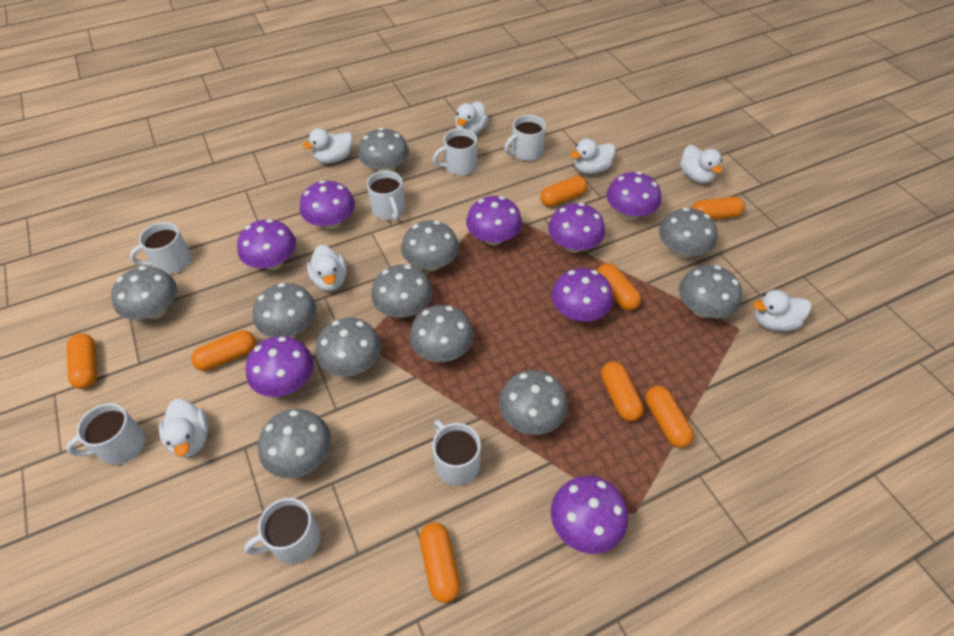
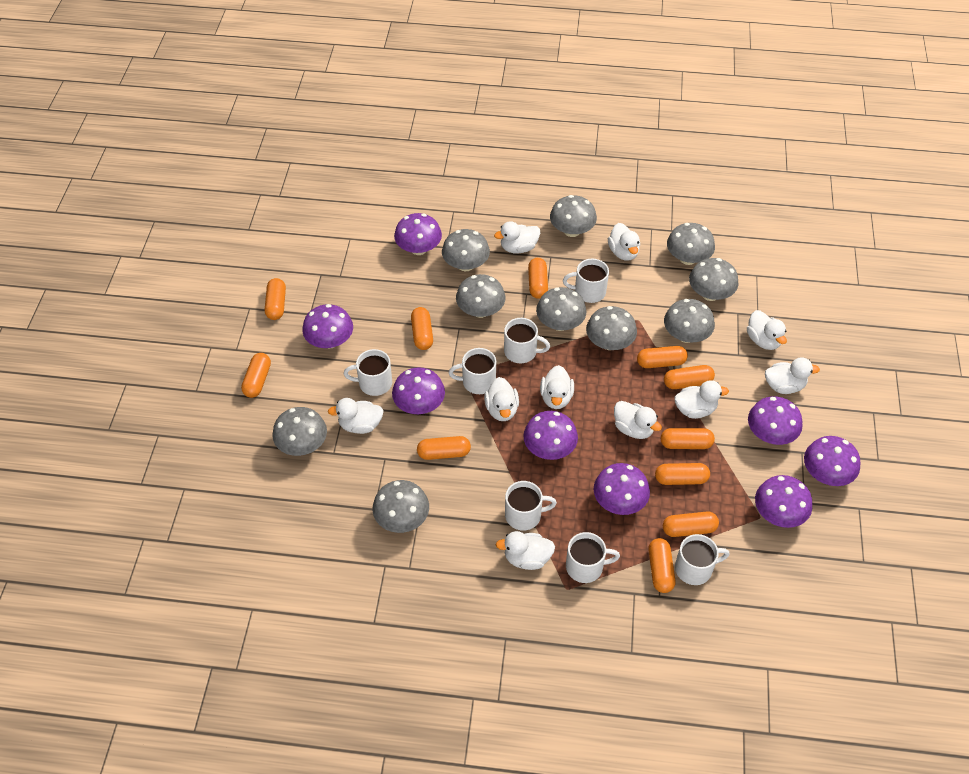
grey mushroom: 11 -> 10
orange capsule: 8 -> 11
white duck: 7 -> 10

